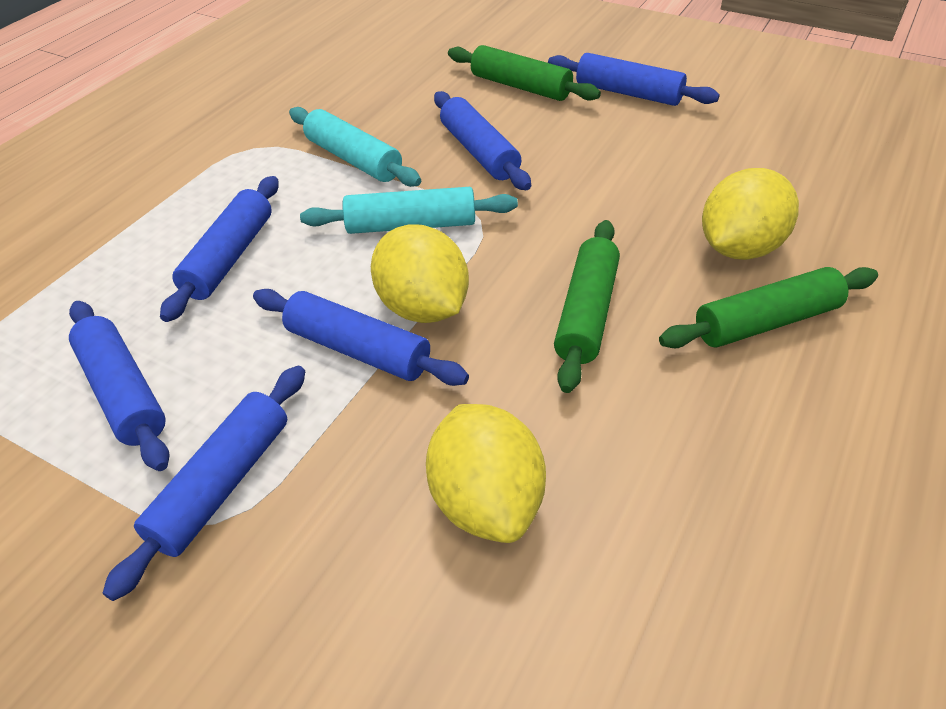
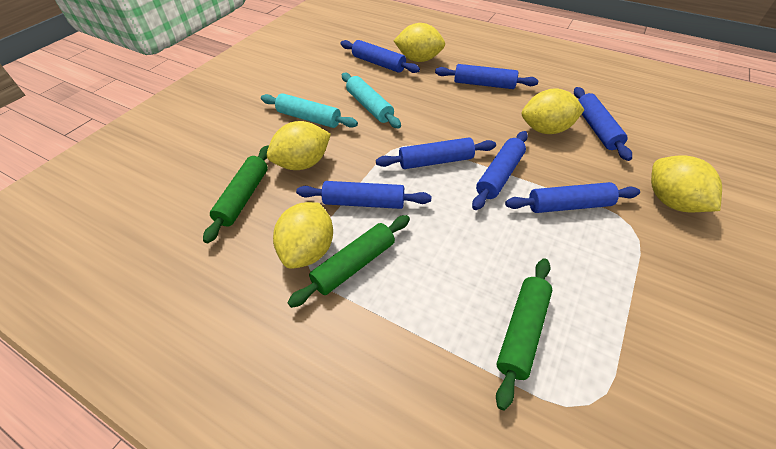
blue rolling pin: 6 -> 7
yellow lemon: 3 -> 5

